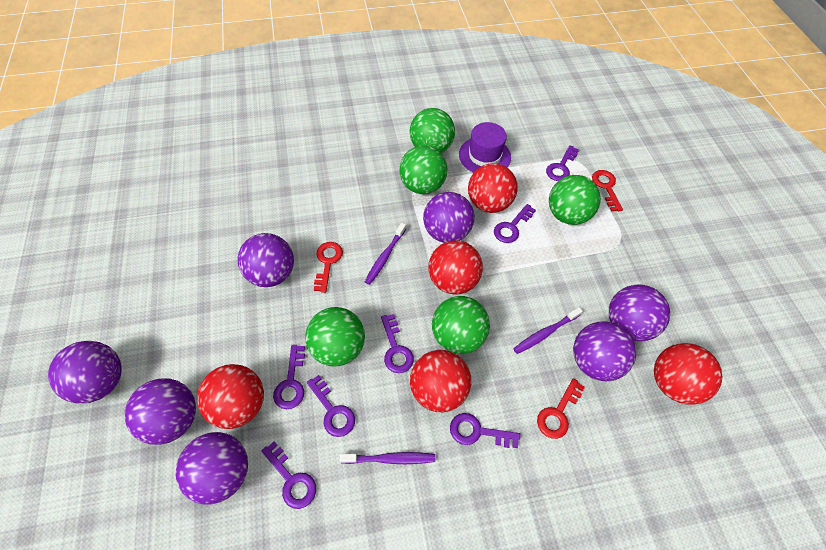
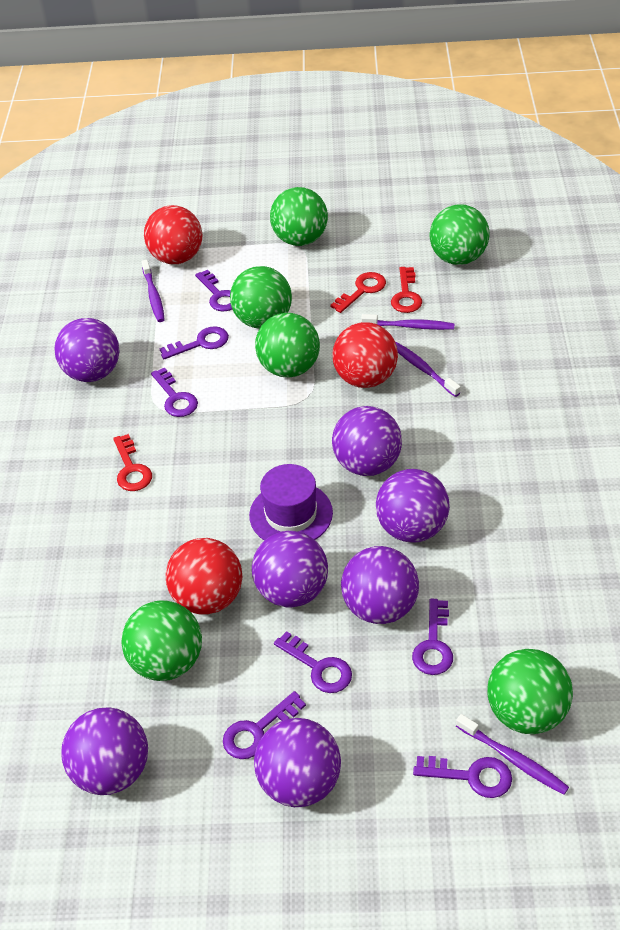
green ball: 5 -> 6
purple toothbrush: 3 -> 4
red ball: 5 -> 3

